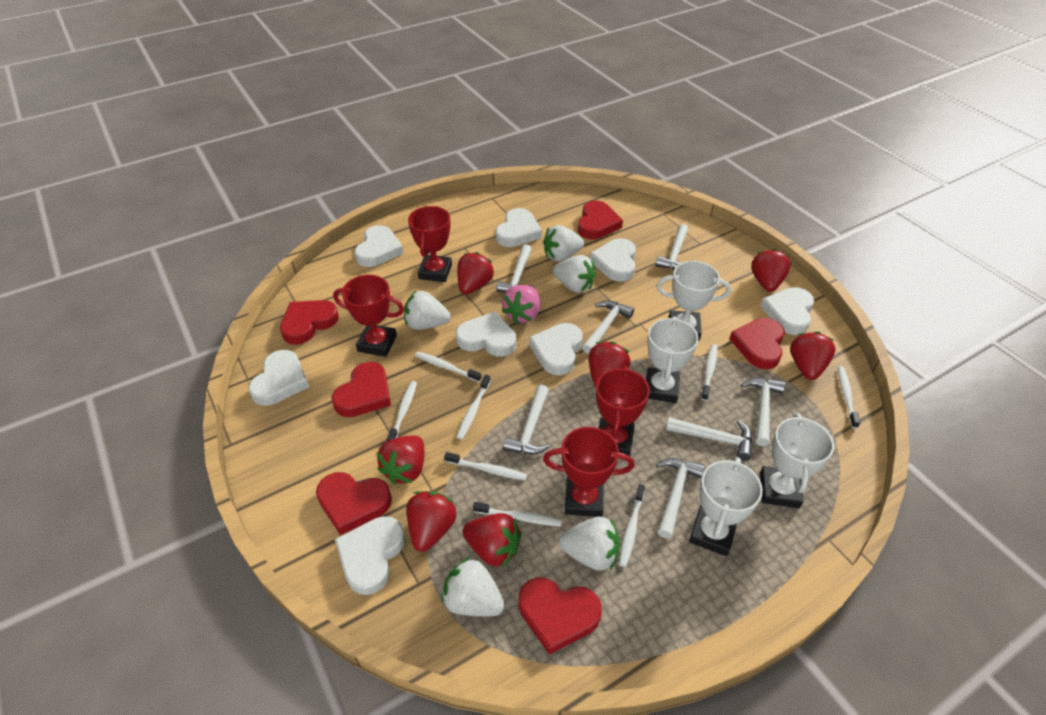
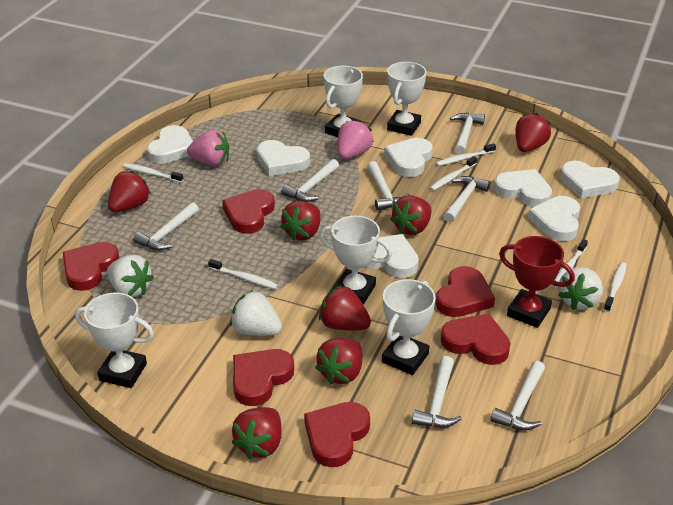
pink strawberry: 1 -> 2
red trophy: 4 -> 1
white heart: 8 -> 7
white strawberry: 5 -> 3
white toothbrush: 8 -> 6
white trophy: 4 -> 5

